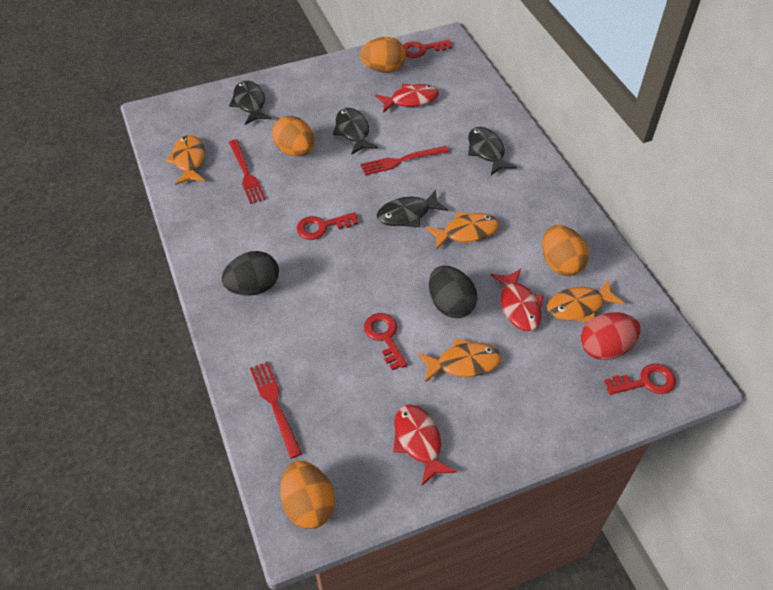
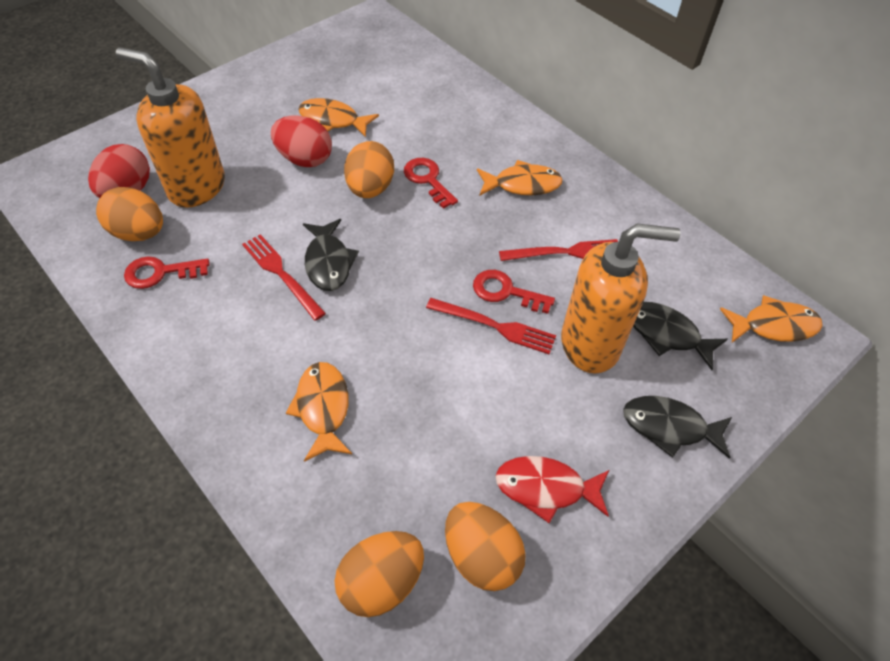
black egg: 2 -> 0
black fish: 4 -> 3
orange soap dispenser: 0 -> 2
red egg: 1 -> 2
red fish: 3 -> 1
red key: 4 -> 3

